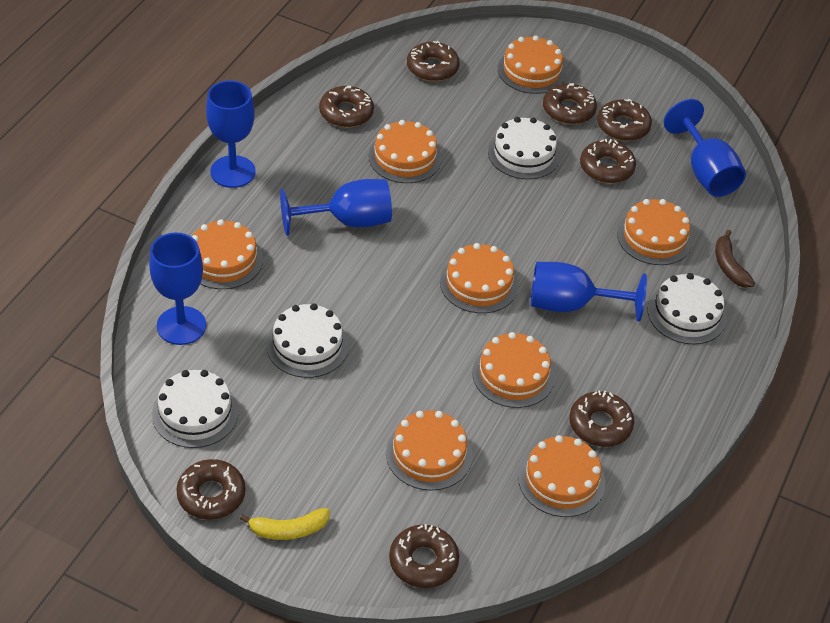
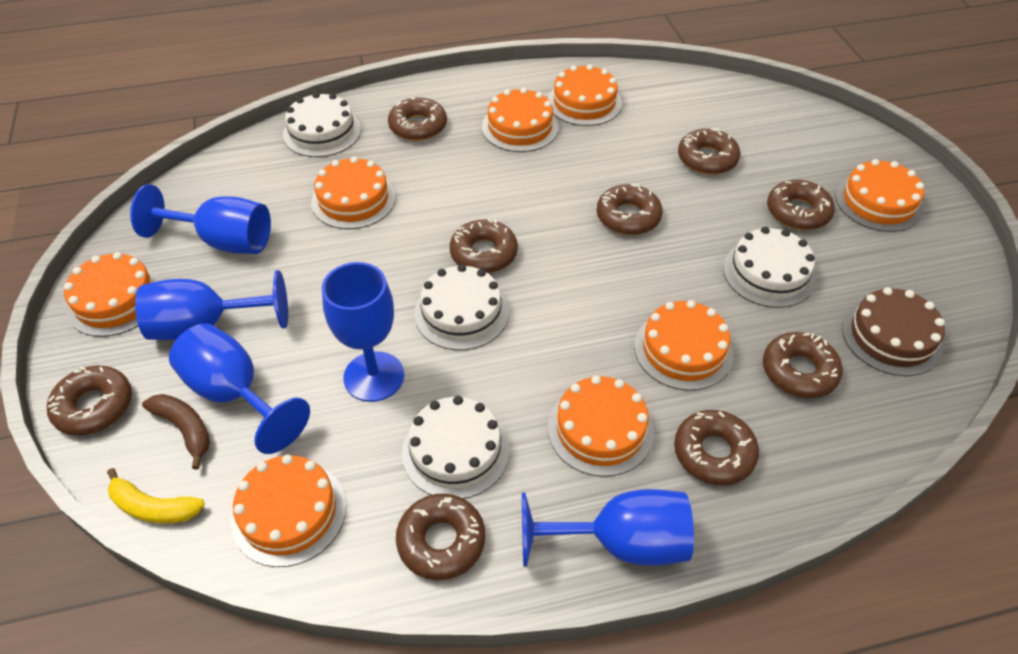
brown cake: 0 -> 1
brown donut: 8 -> 9

